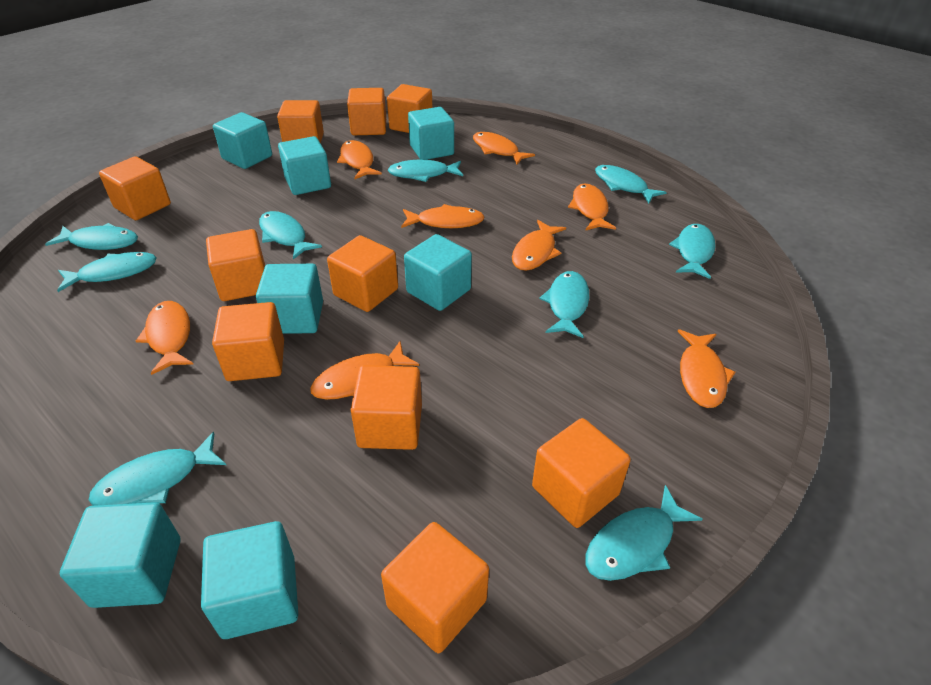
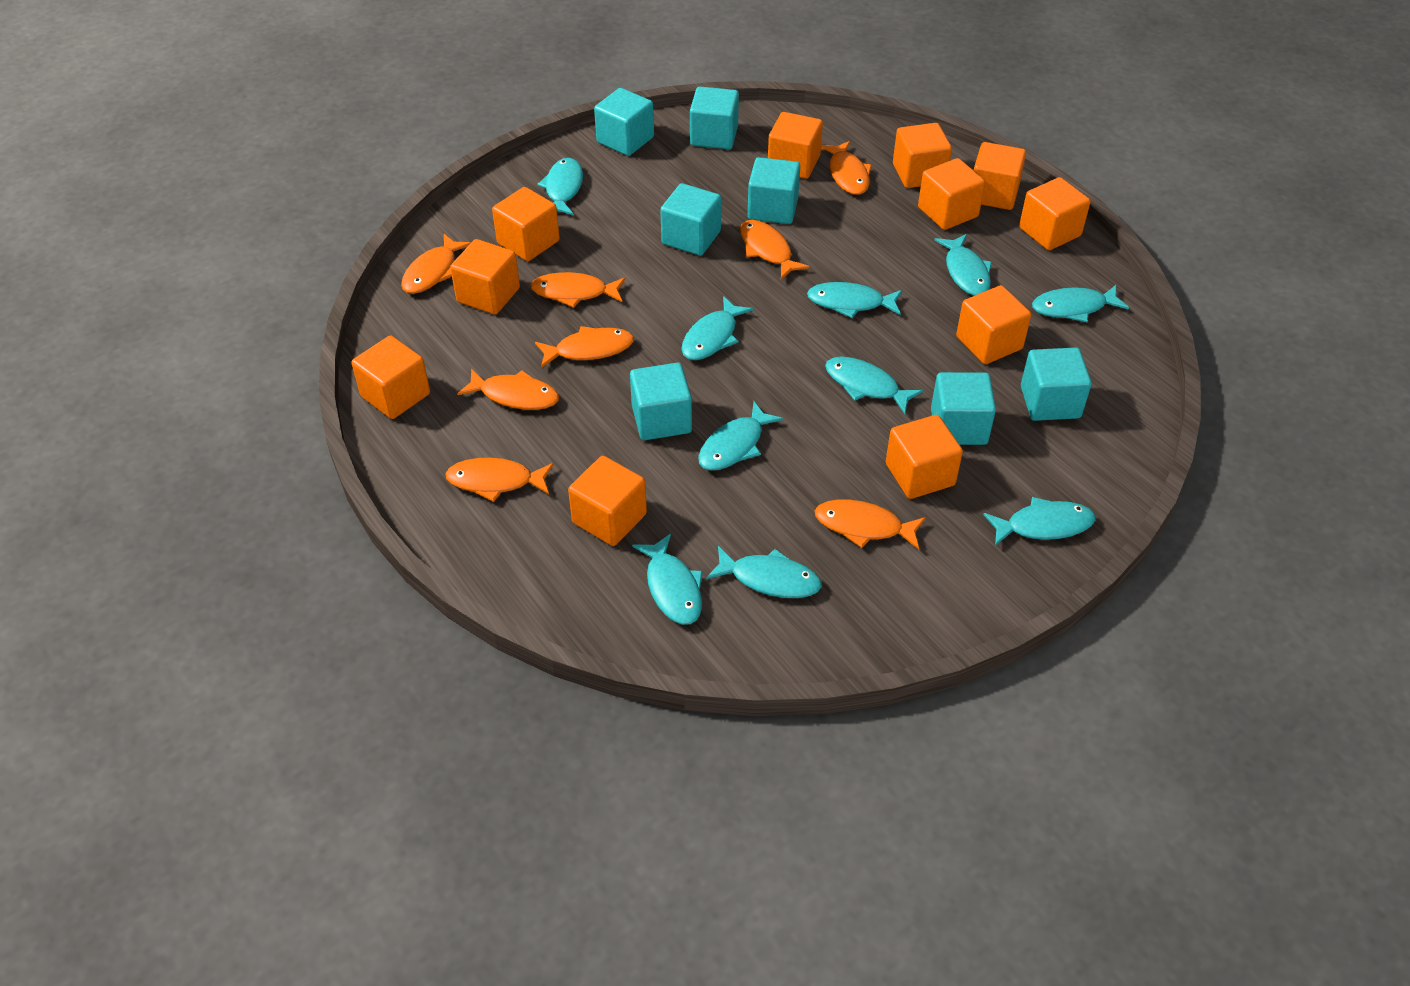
orange cube: 10 -> 11
turquoise fish: 9 -> 10

